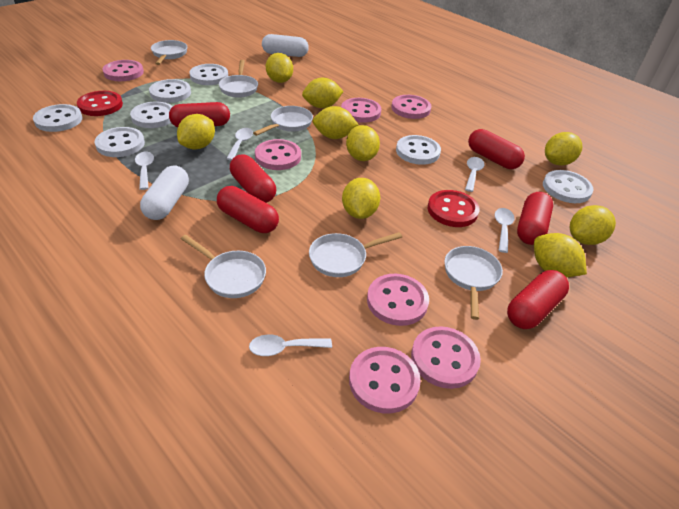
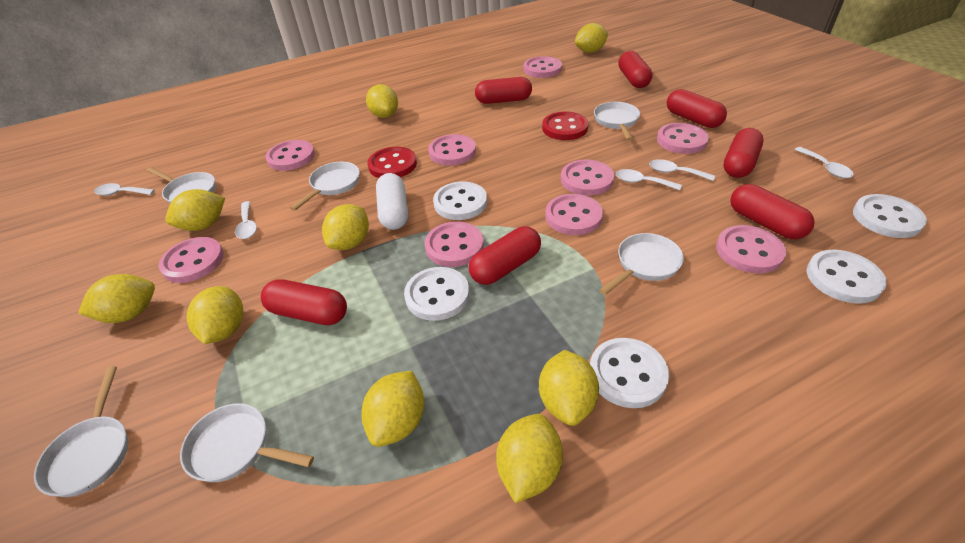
pink button: 7 -> 9
red capsule: 6 -> 7
white button: 7 -> 5
white capsule: 2 -> 1

